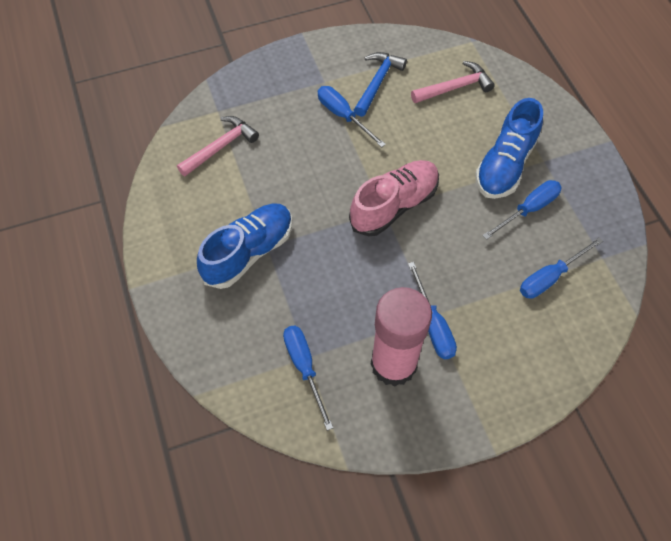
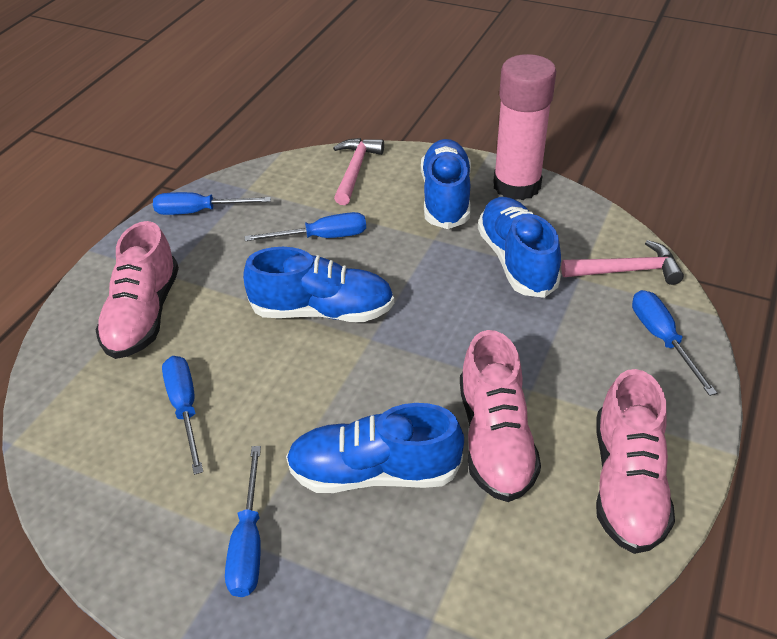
blue hammer: 1 -> 0
blue shoe: 2 -> 4
pink shoe: 1 -> 3

